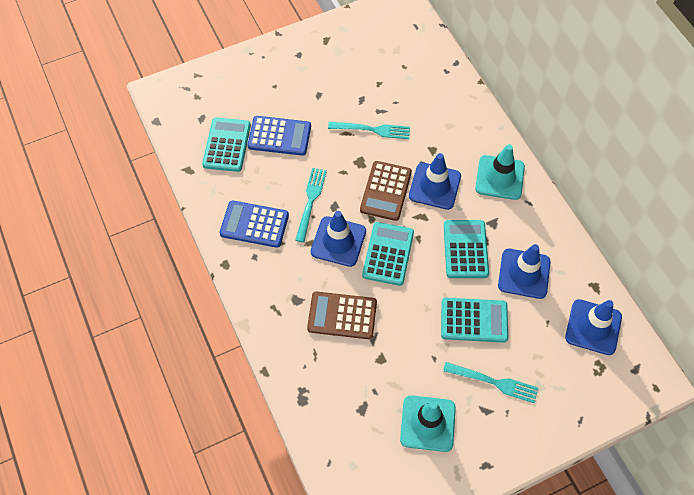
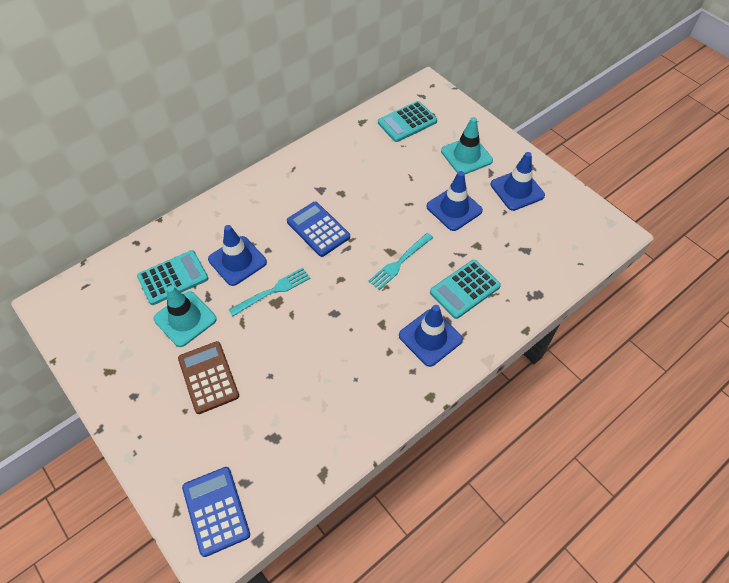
brown calculator: 2 -> 1
turquoise calculator: 4 -> 3
turquoise fork: 3 -> 2

